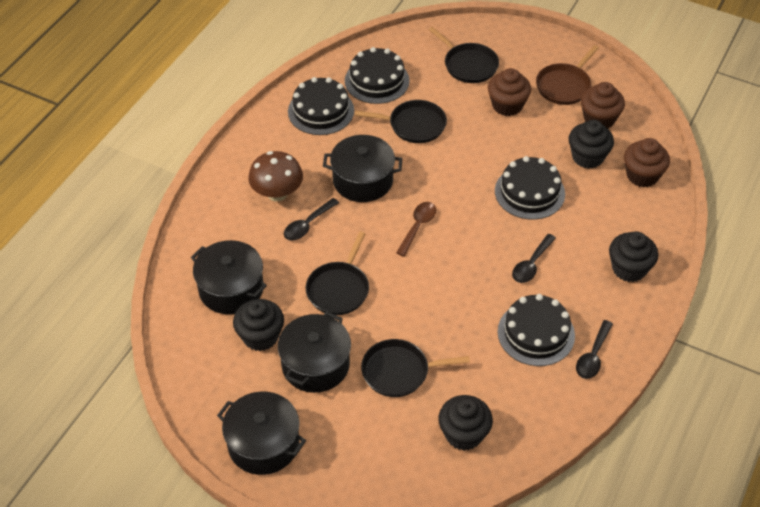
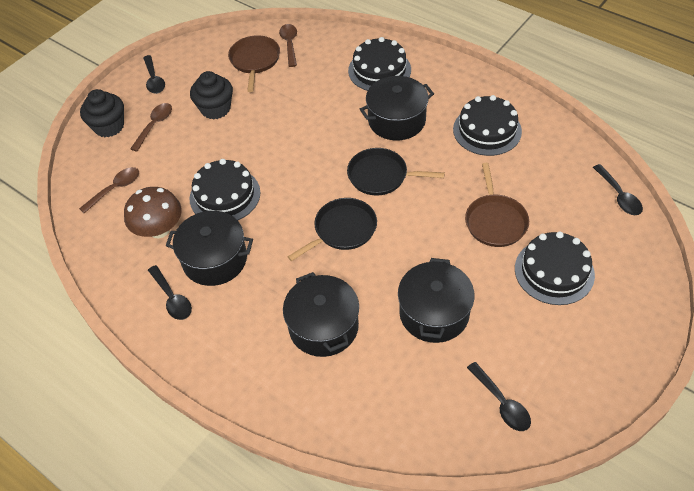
black cupcake: 4 -> 2
black pan: 4 -> 2
black spoon: 3 -> 4
brown cupcake: 3 -> 0
brown pan: 1 -> 2
brown spoon: 1 -> 3

